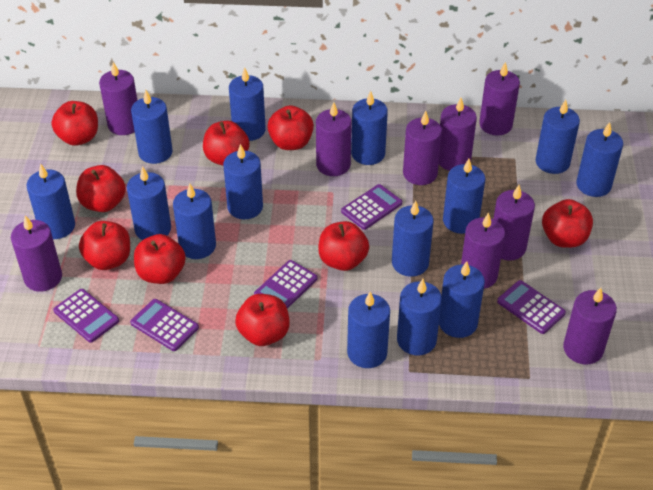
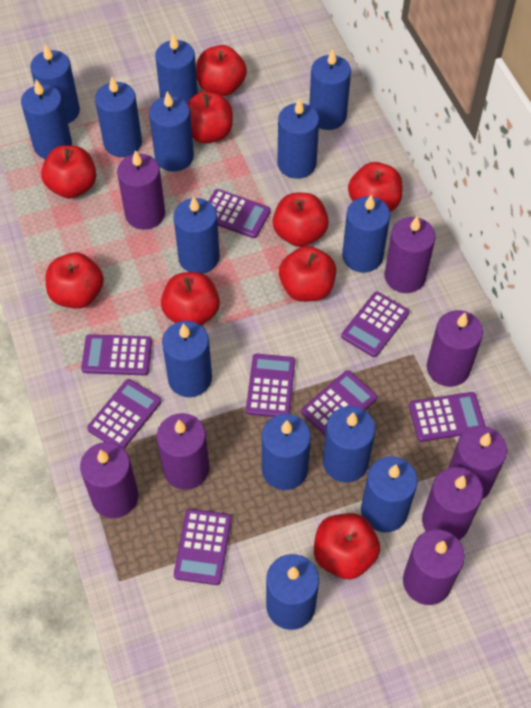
purple calculator: 5 -> 8
purple candle: 9 -> 8

